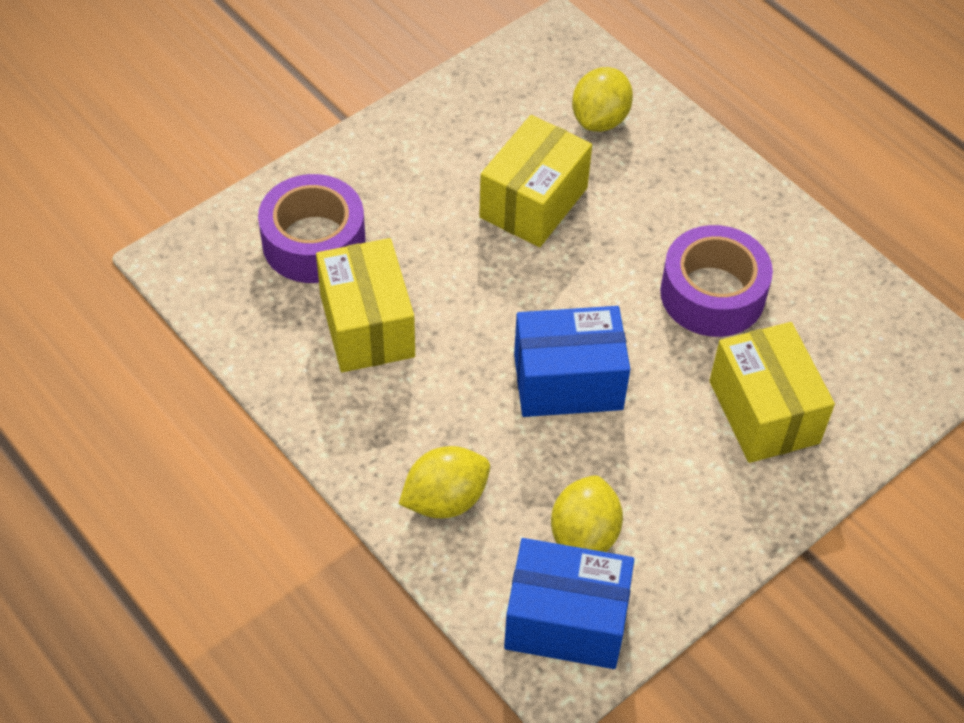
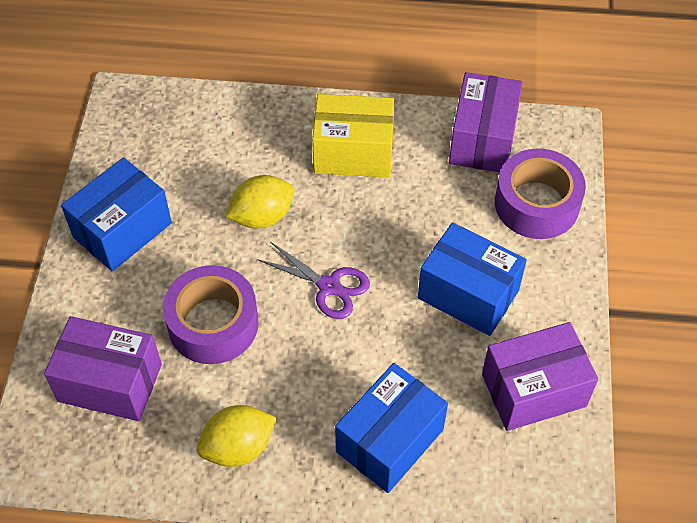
blue box: 2 -> 3
purple box: 0 -> 3
purple scissors: 0 -> 1
yellow box: 3 -> 1
yellow lemon: 3 -> 2

